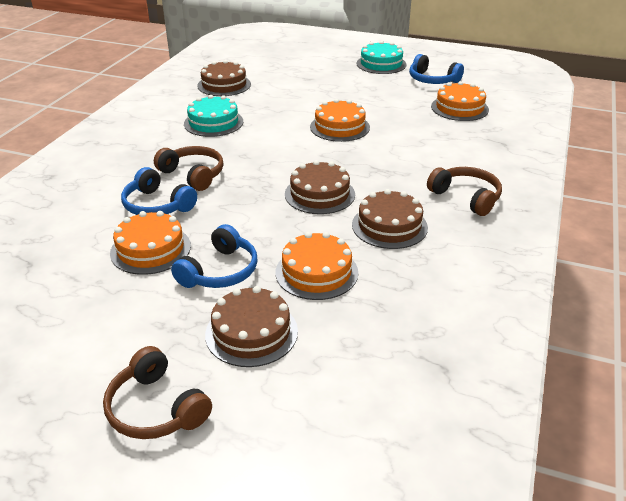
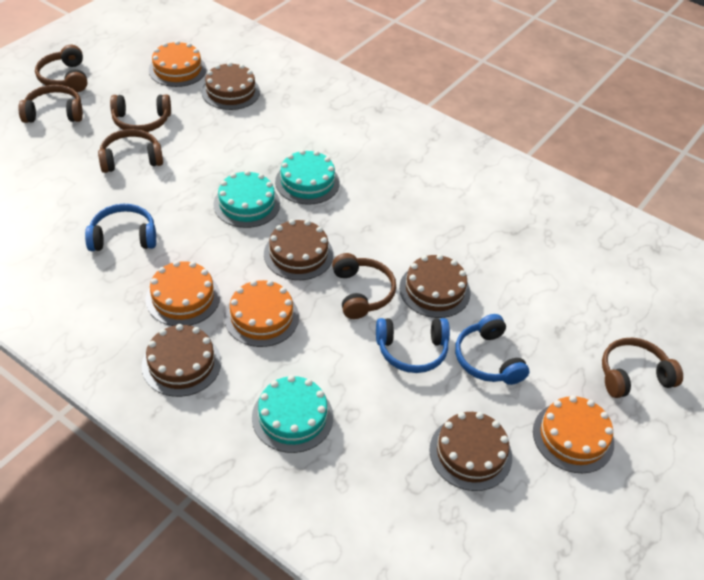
brown cake: 4 -> 5
brown headphones: 3 -> 6
turquoise cake: 2 -> 3

